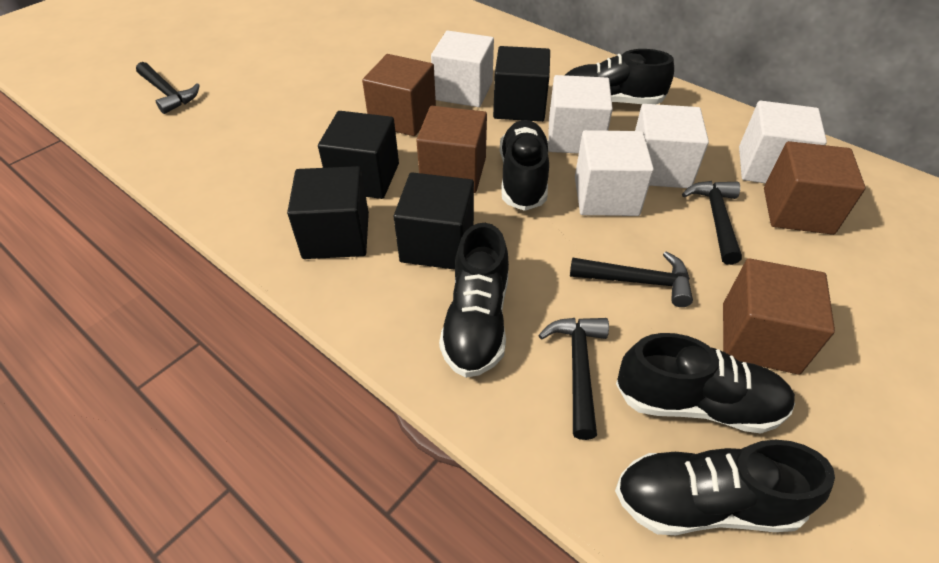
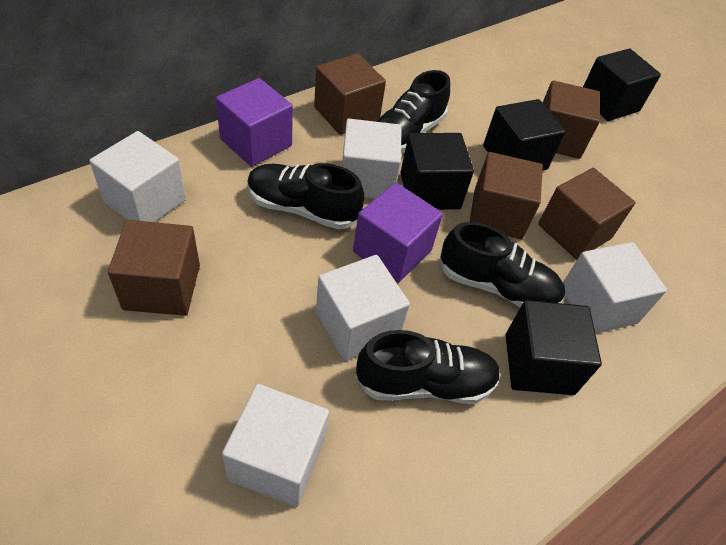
black hammer: 4 -> 0
black shoe: 5 -> 4
brown cube: 4 -> 5
purple cube: 0 -> 2

